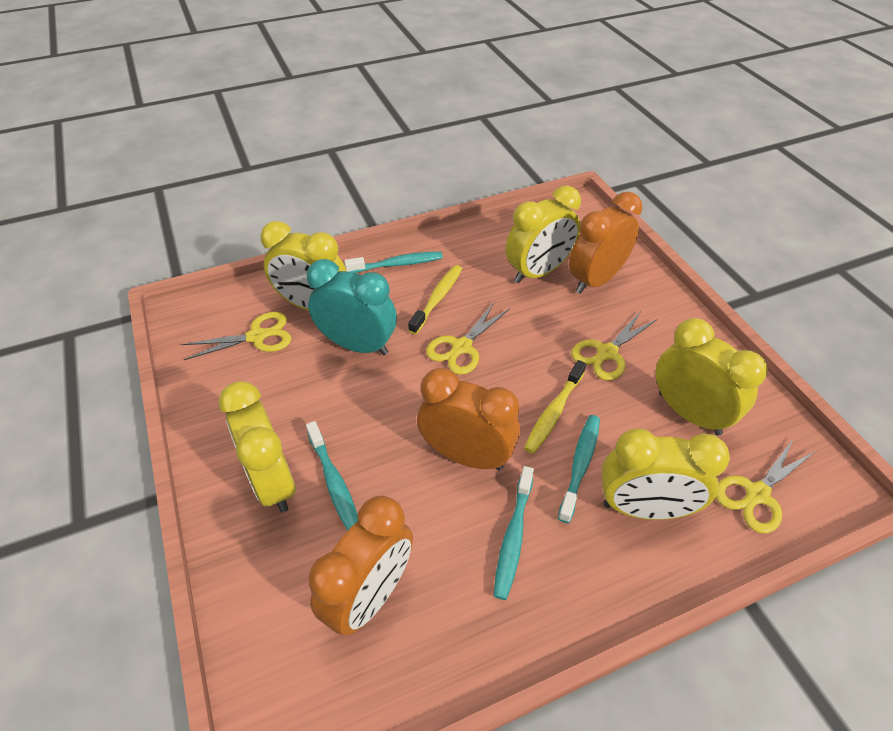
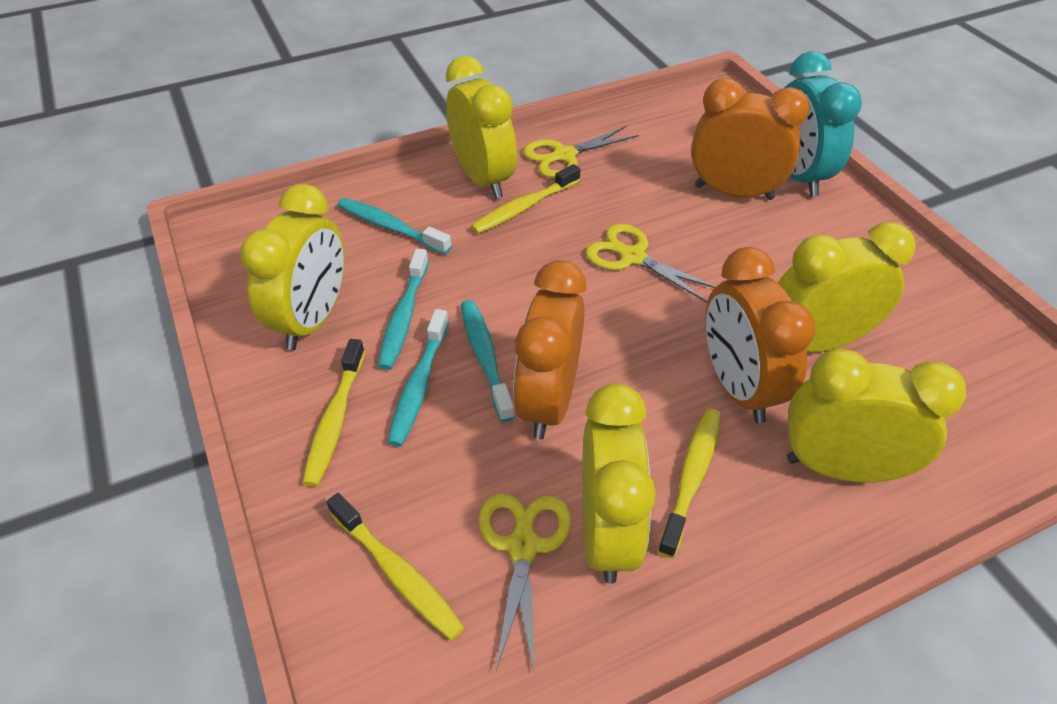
yellow scissors: 4 -> 3
yellow toothbrush: 2 -> 4

